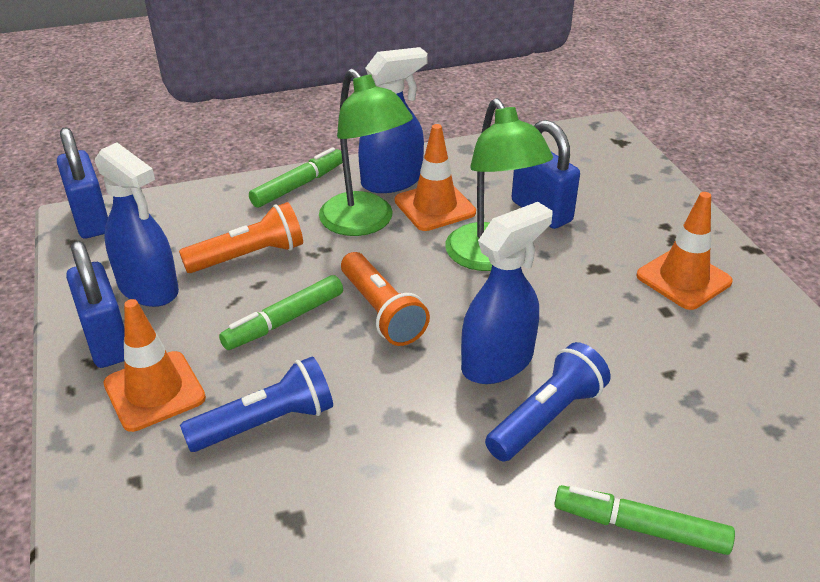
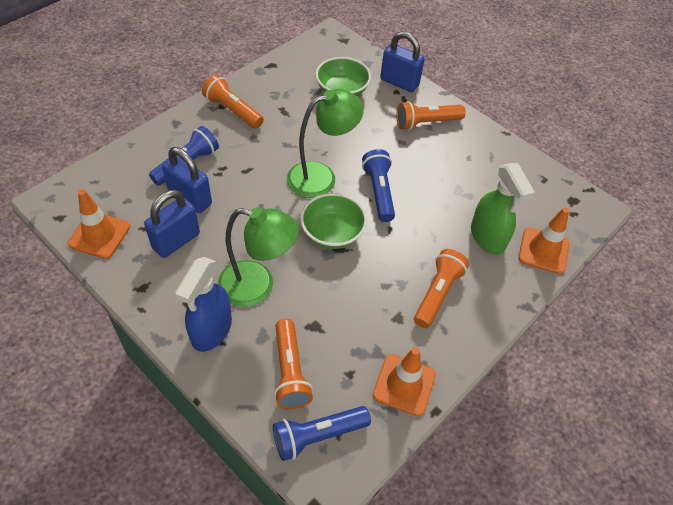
blue flashlight: 2 -> 3
blue spray bottle: 3 -> 1
green bowl: 0 -> 2
green marker: 3 -> 0
green spray bottle: 0 -> 1
orange flashlight: 2 -> 4

